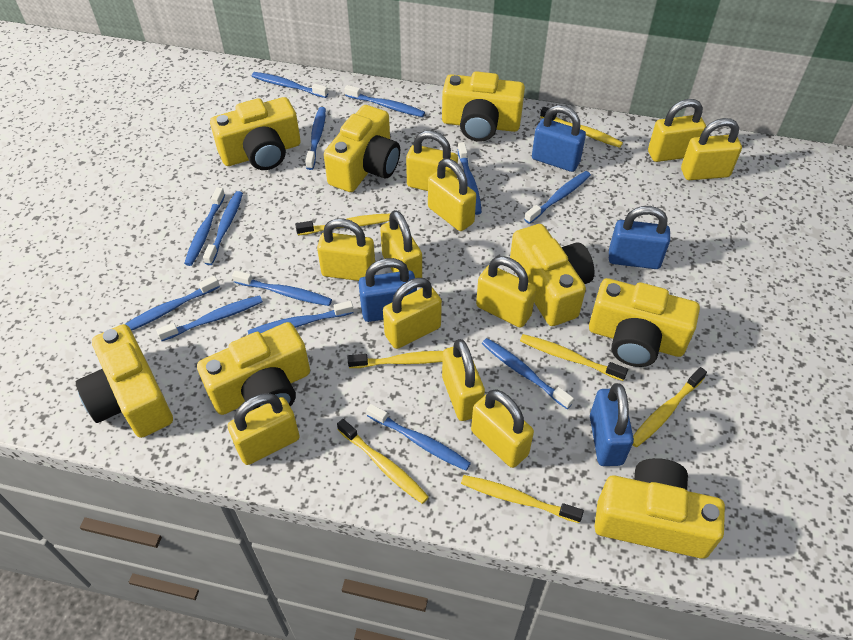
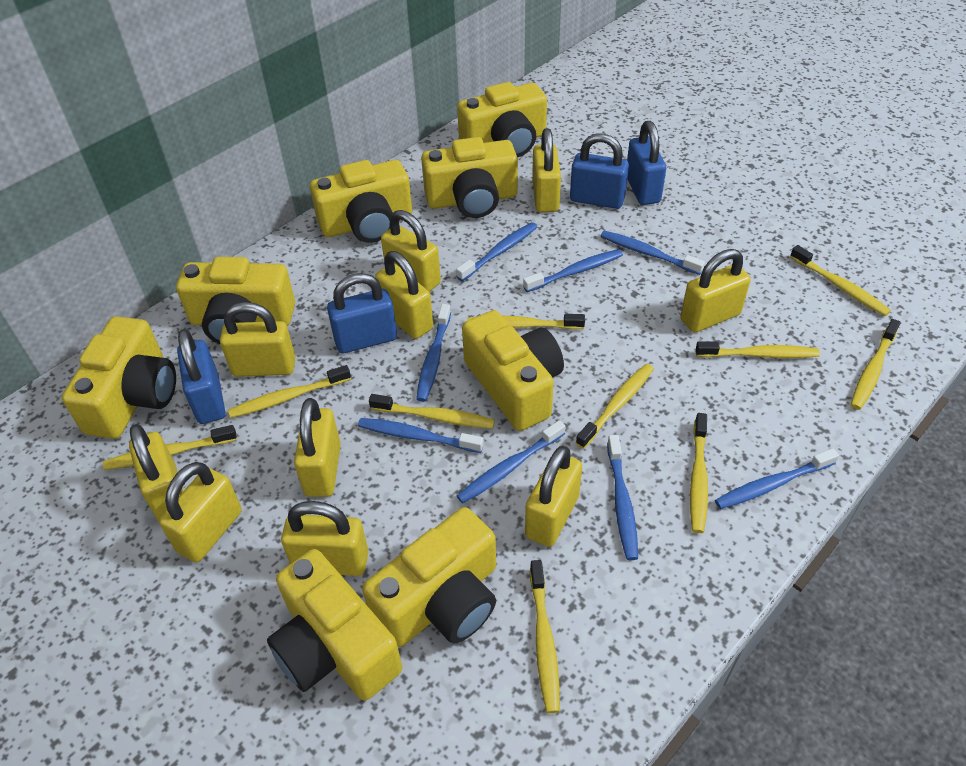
blue toothbrush: 13 -> 8
yellow padlock: 11 -> 10
yellow toothbrush: 7 -> 10

